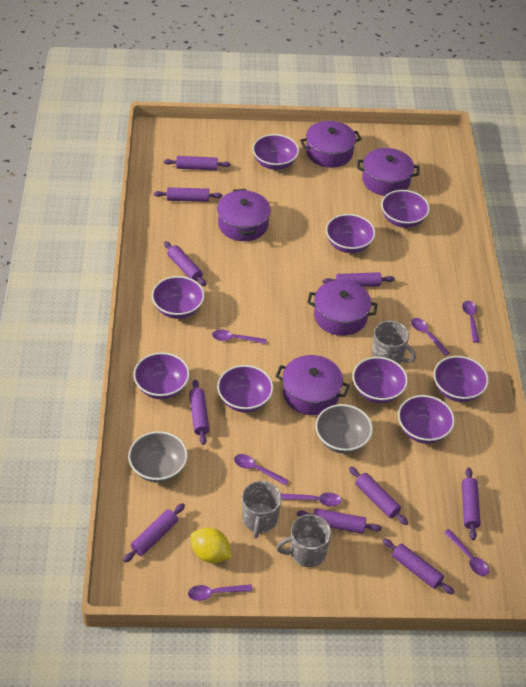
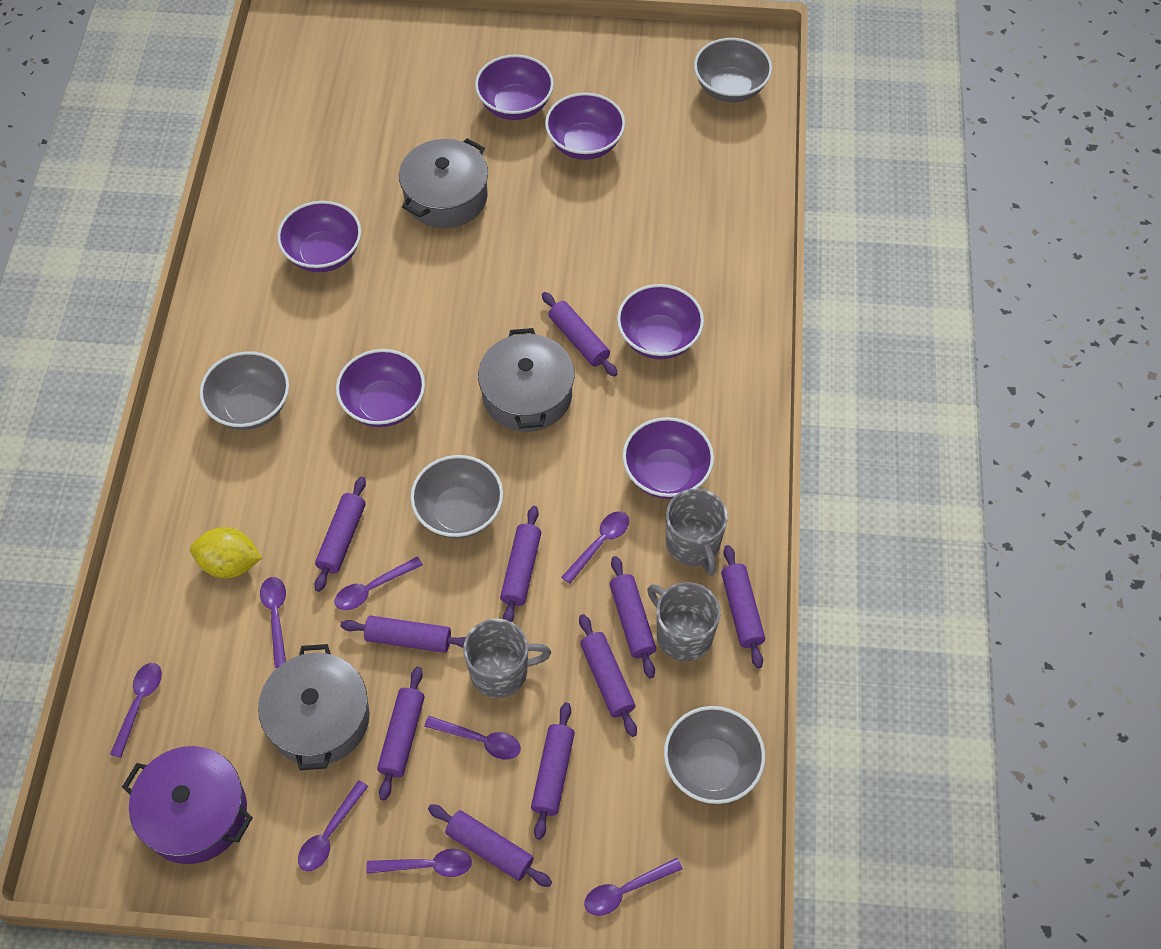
grey bowl: 2 -> 4
grey pot: 0 -> 3
purple bowl: 9 -> 6
purple pot: 5 -> 1
purple spoon: 7 -> 8

